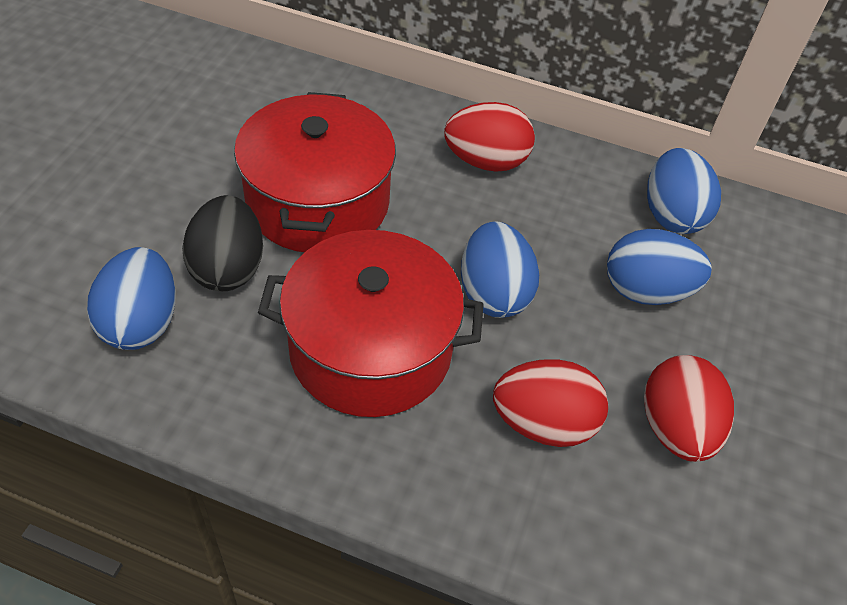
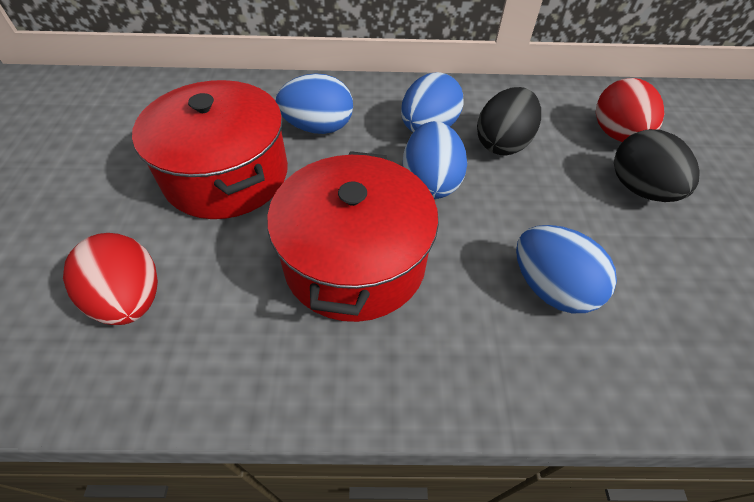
black egg: 1 -> 2
red egg: 3 -> 2

